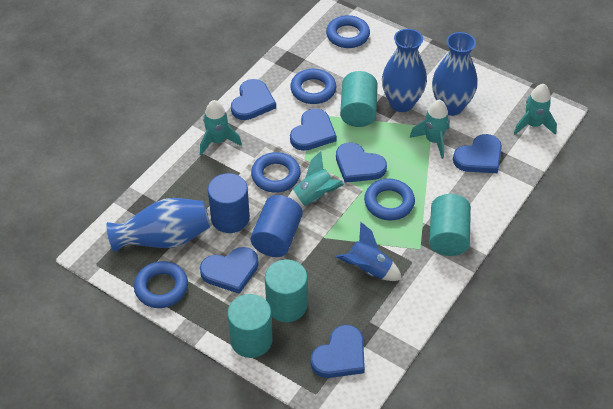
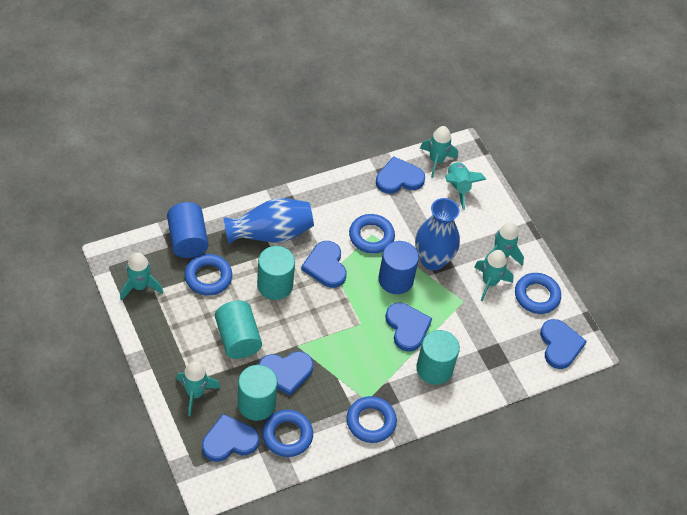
blue rocket: 1 -> 0
blue vase: 3 -> 2
turquoise rocket: 4 -> 6

